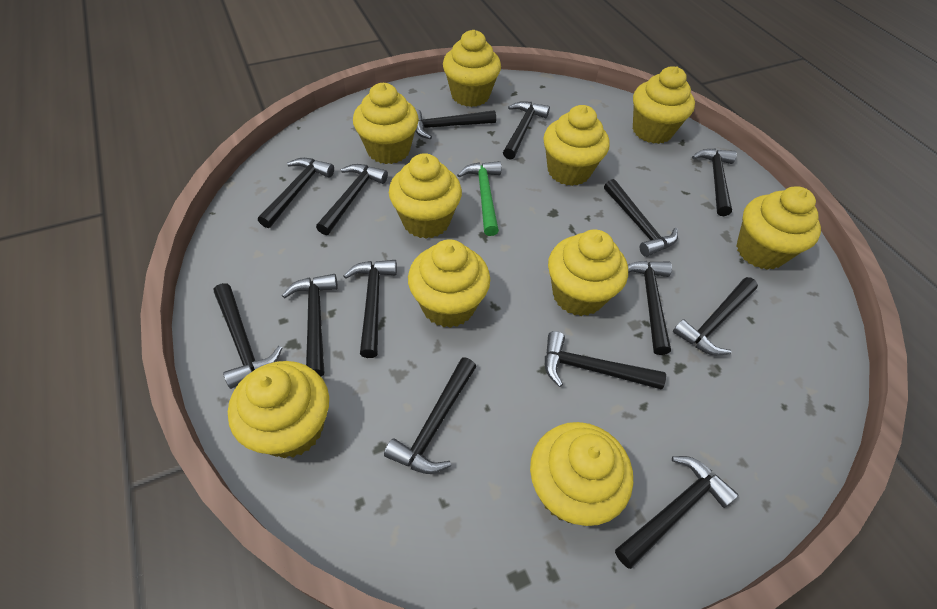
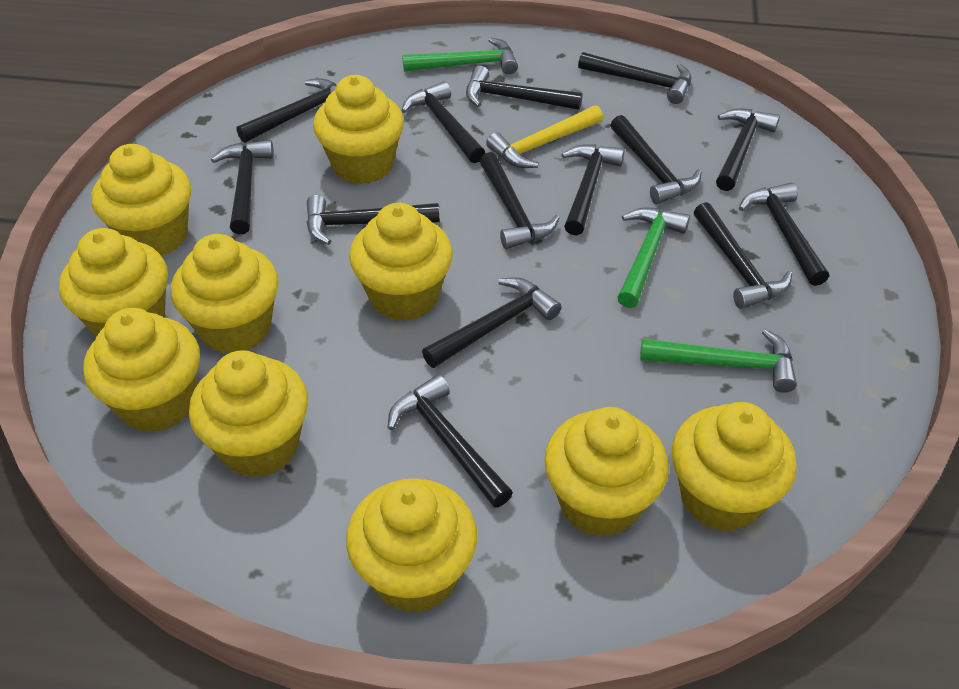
green hammer: 1 -> 3
yellow hammer: 0 -> 1

